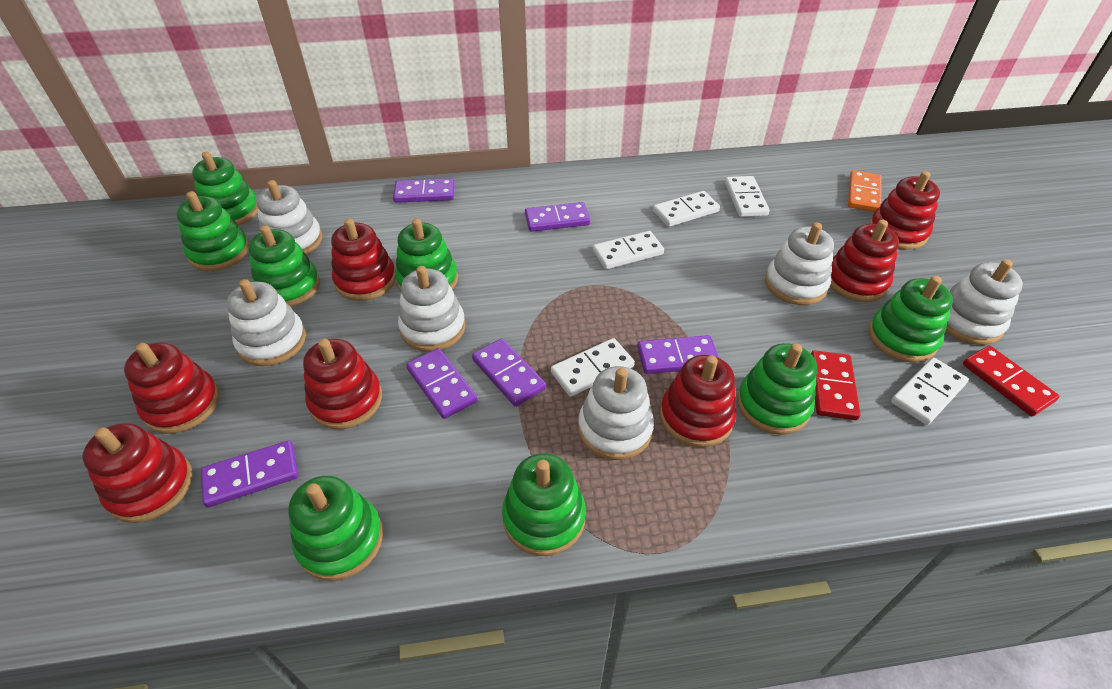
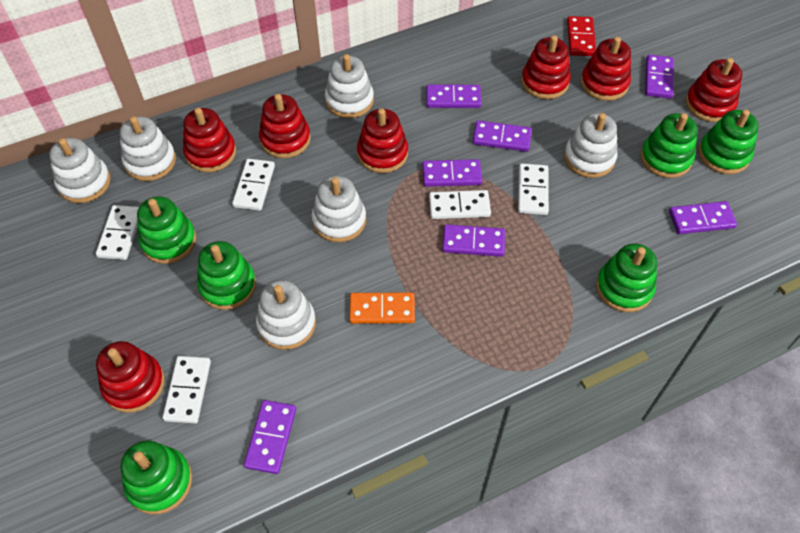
green stacking toy: 8 -> 6
purple domino: 6 -> 7
red domino: 2 -> 1

